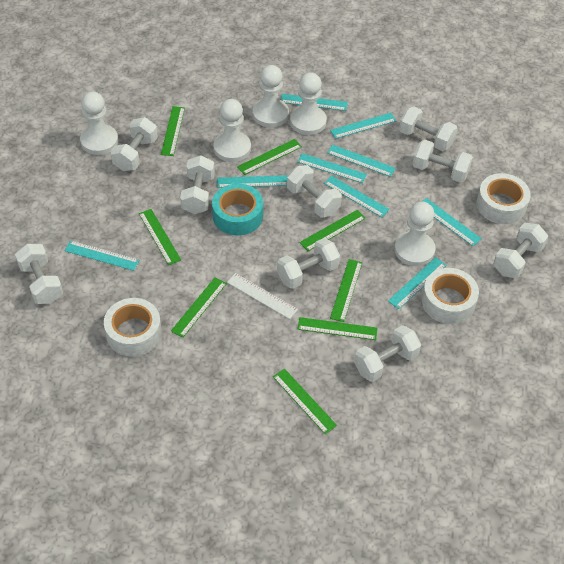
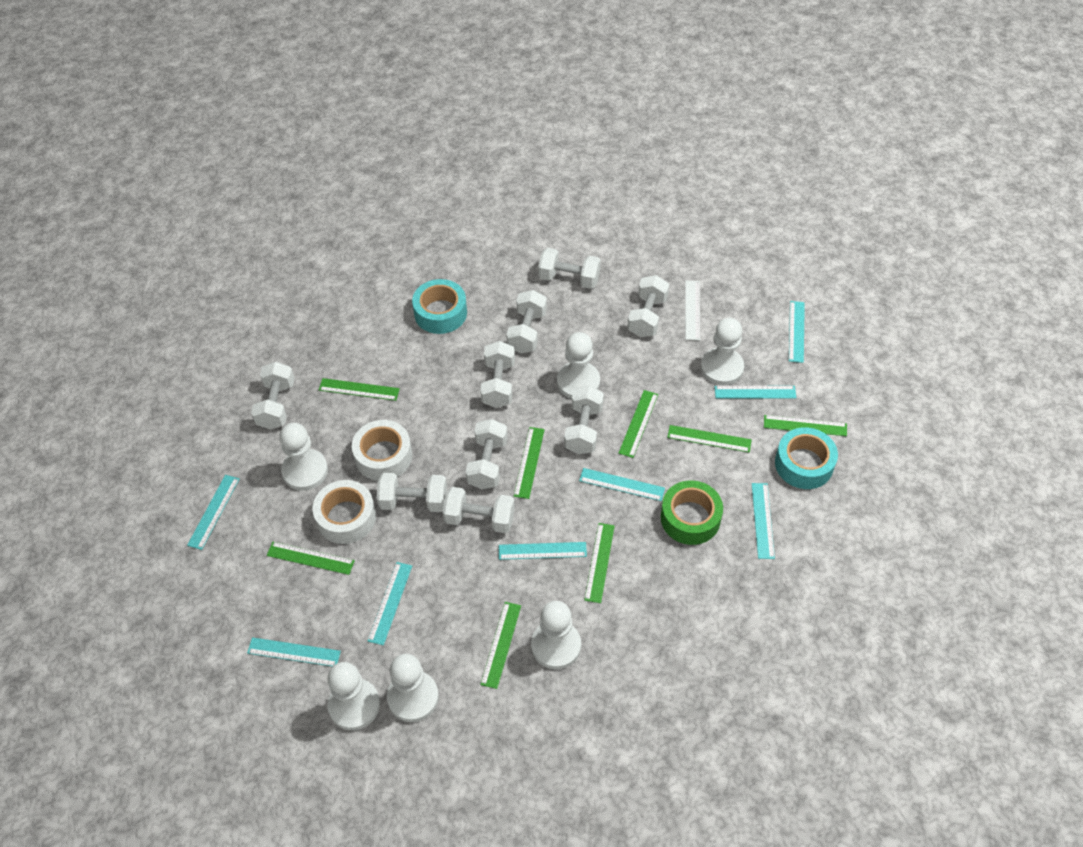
green tape: 0 -> 1
turquoise ruler: 9 -> 8
turquoise tape: 1 -> 2
white pawn: 5 -> 6
white tape: 3 -> 2

